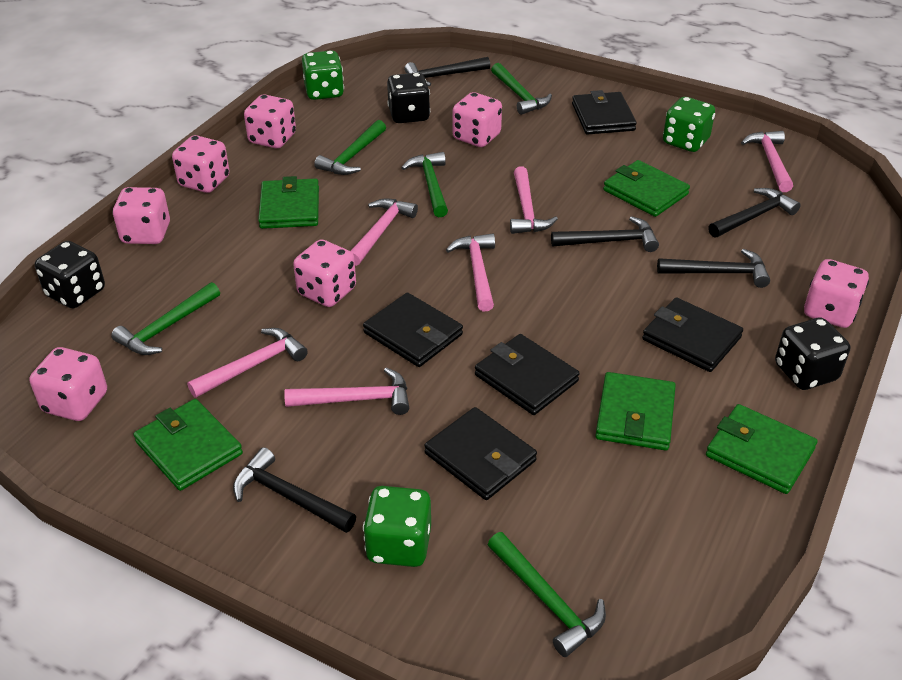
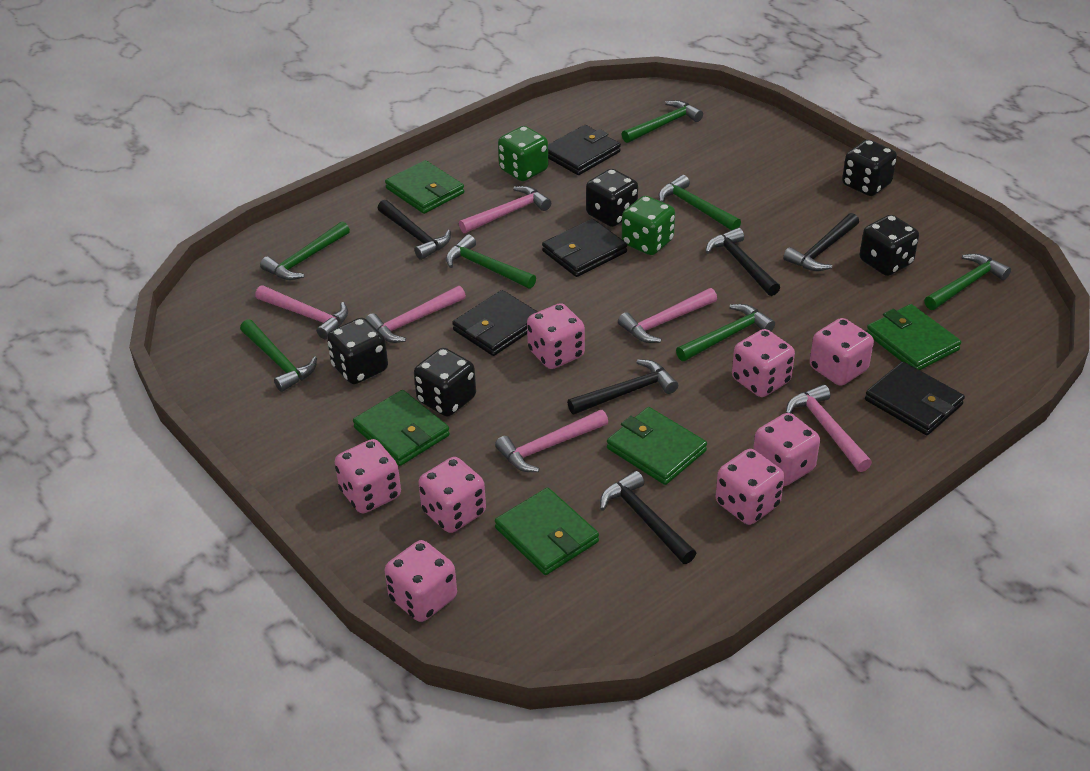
black dice: 3 -> 5
black wallet: 5 -> 4
green dice: 3 -> 2
green hammer: 5 -> 7
pink dice: 7 -> 8

